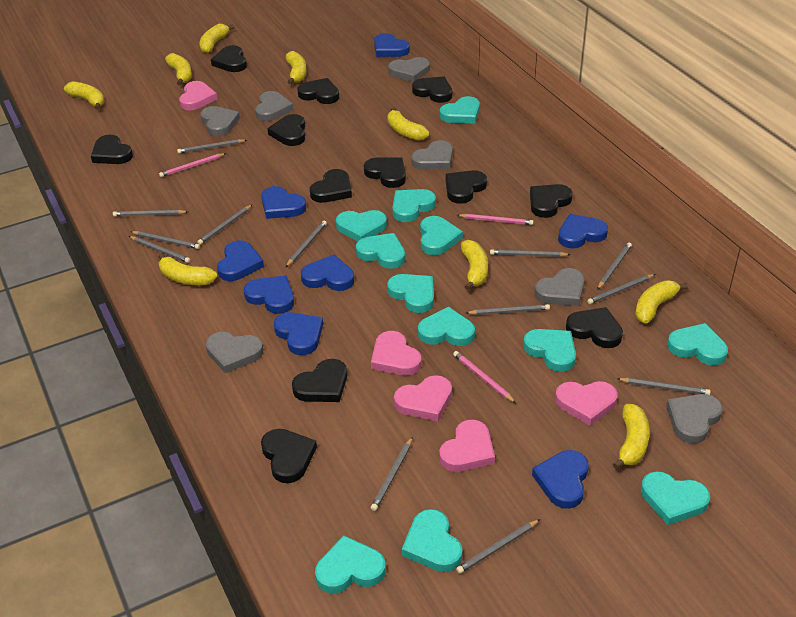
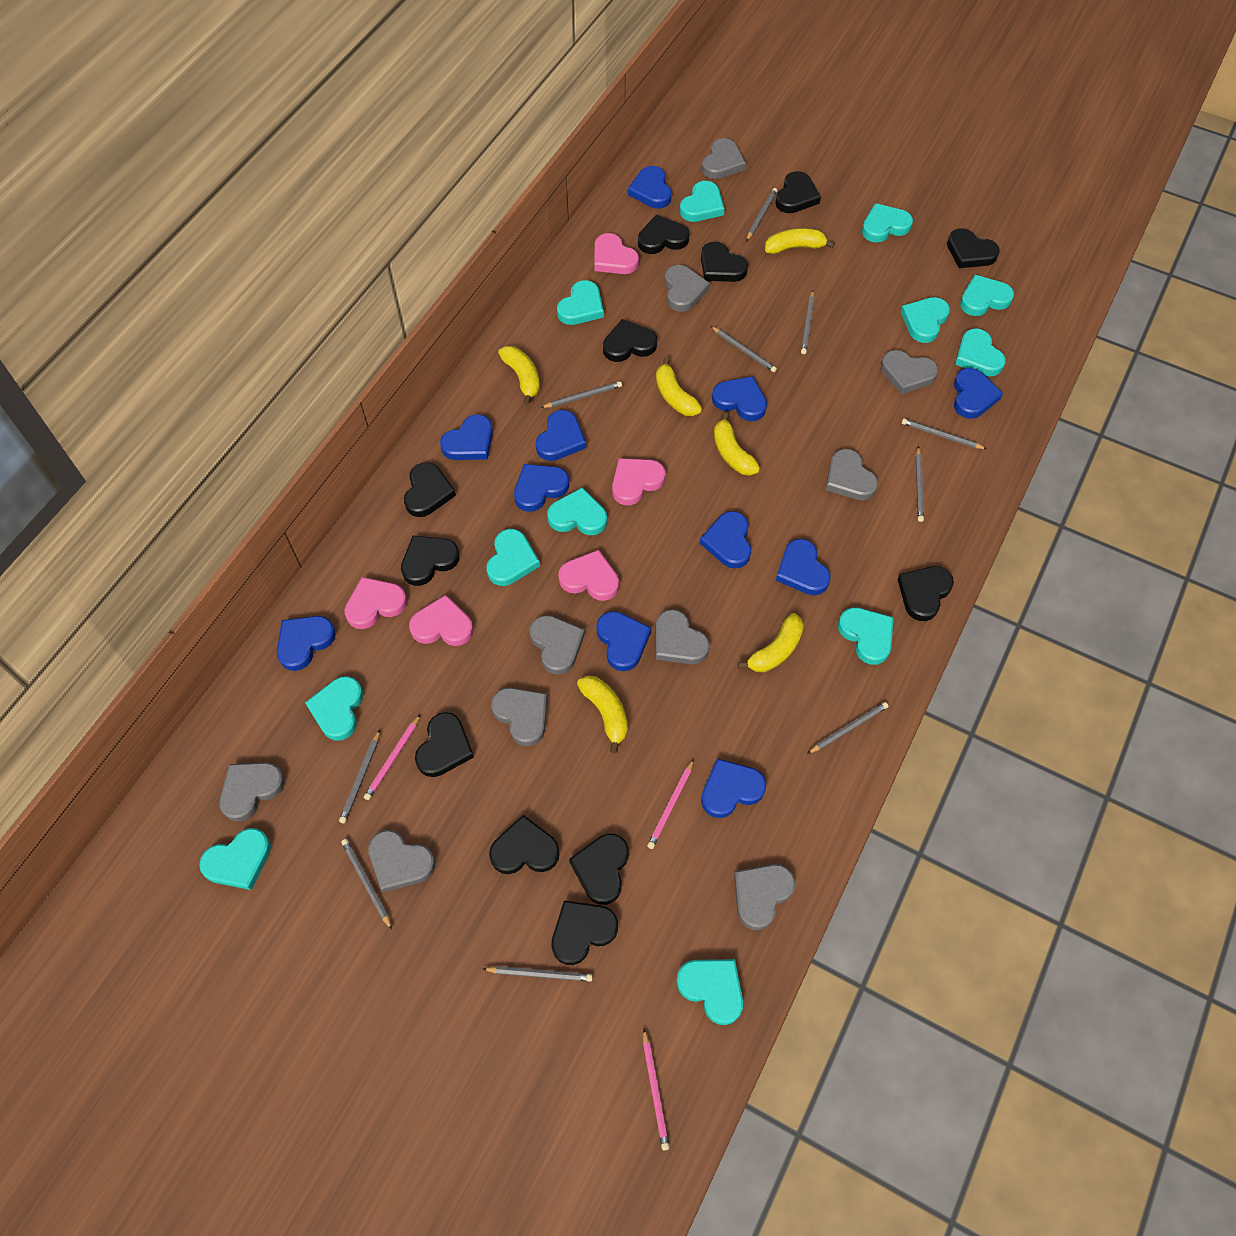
blue heart: 8 -> 11
grey heart: 7 -> 10
grey pencil: 13 -> 10
yellow banana: 9 -> 6

